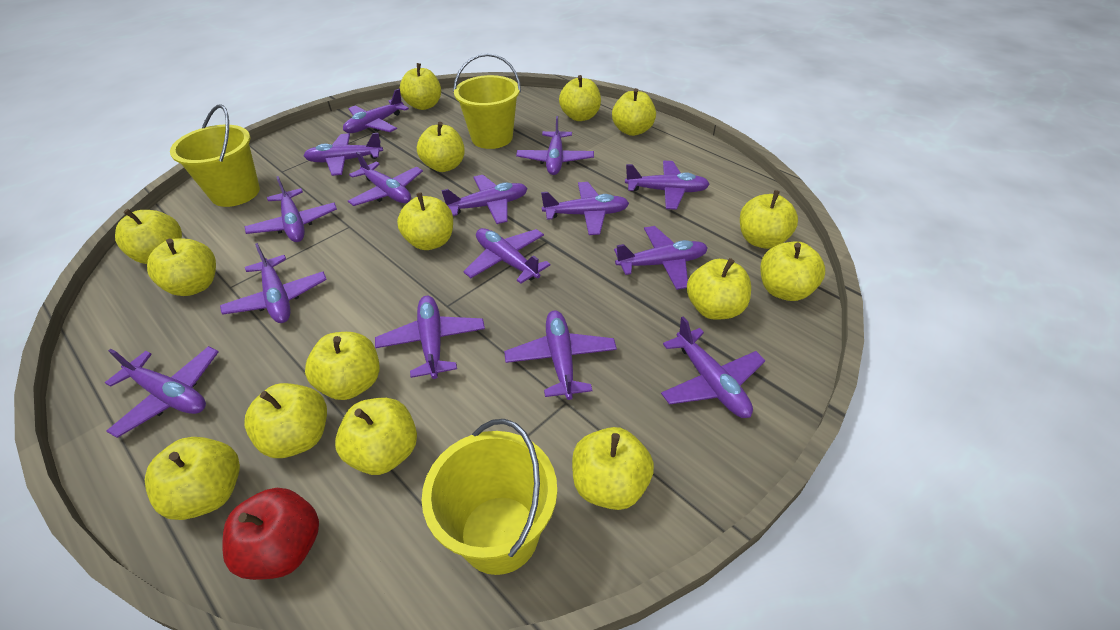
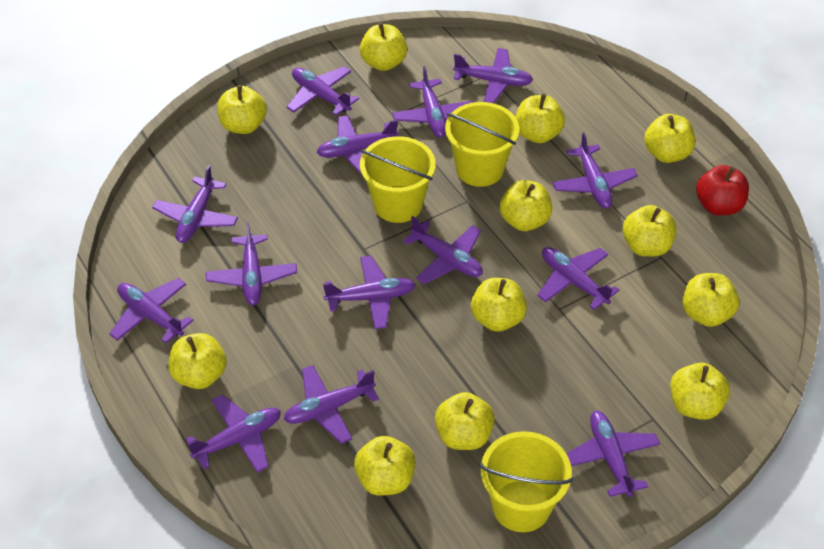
purple plane: 15 -> 14
yellow apple: 15 -> 12

